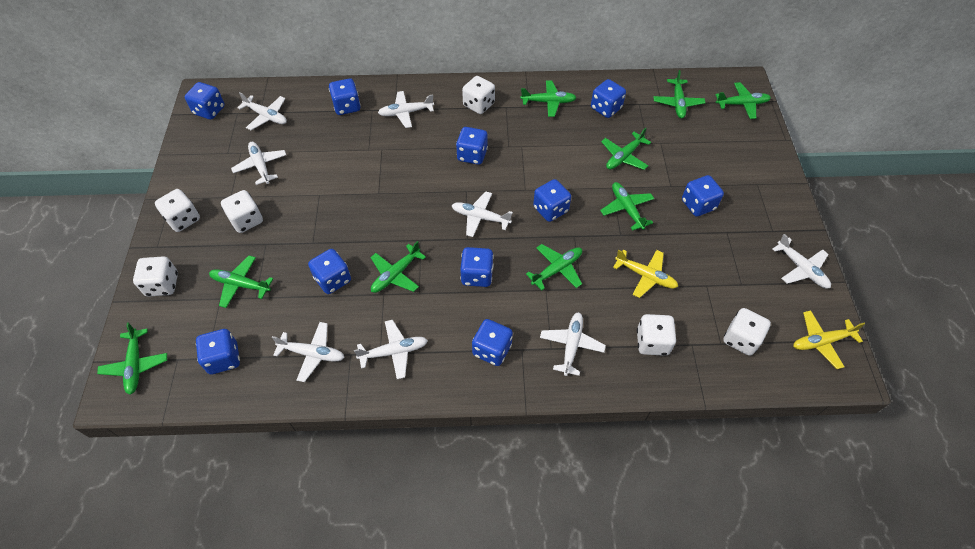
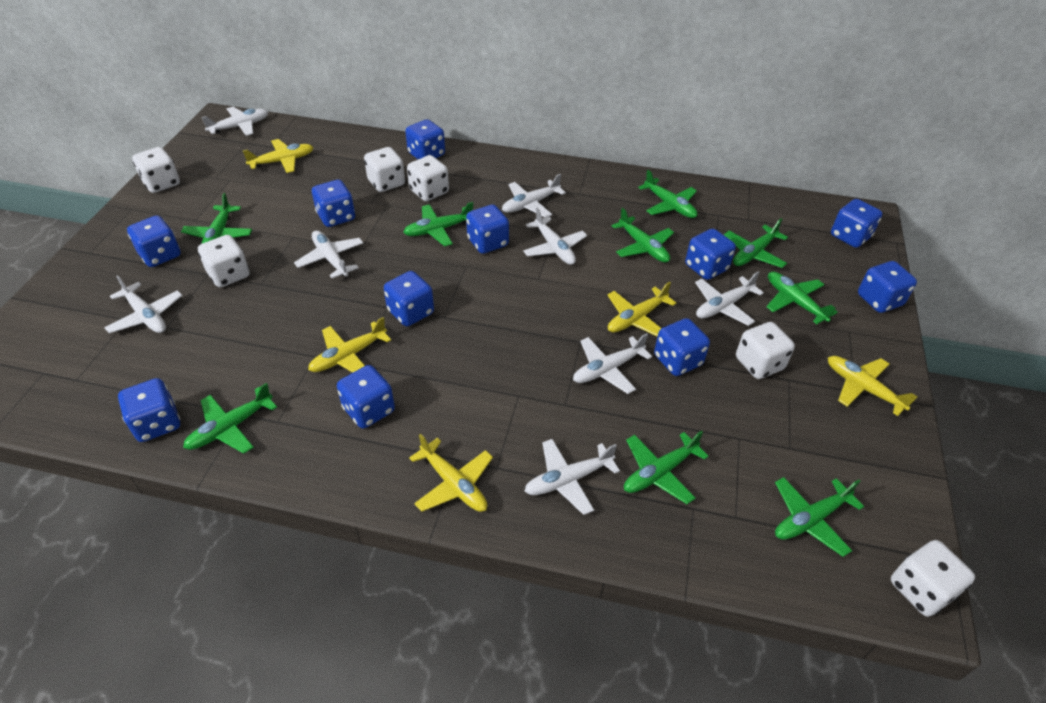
blue dice: 10 -> 11
yellow plane: 2 -> 5

